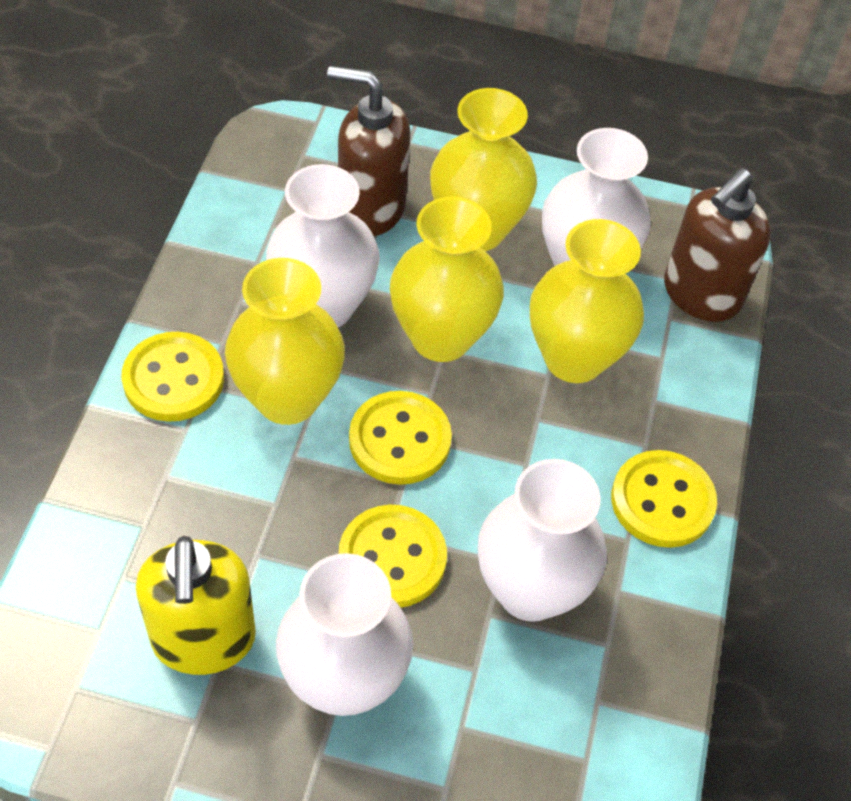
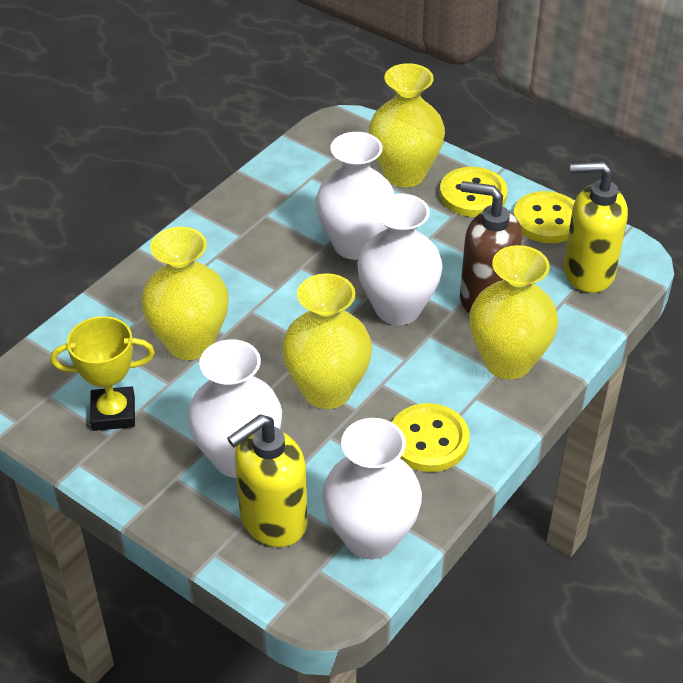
brown soap dispenser: 2 -> 1
yellow button: 4 -> 3
yellow soap dispenser: 1 -> 2
yellow trophy: 0 -> 1

